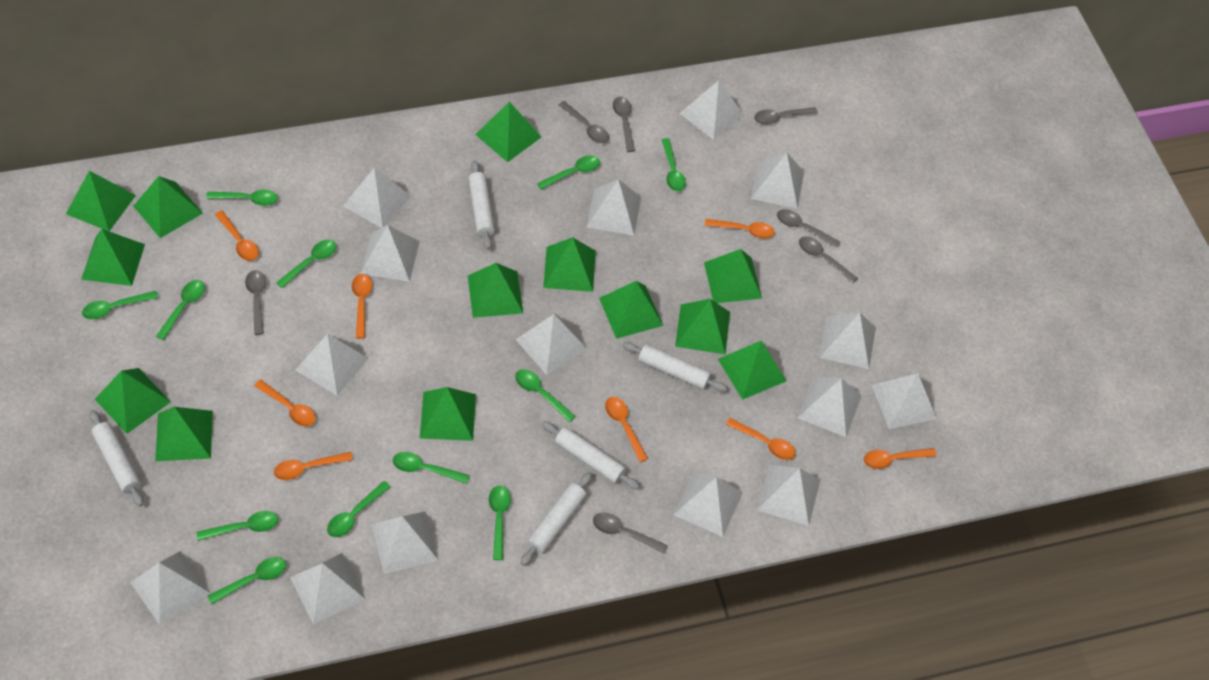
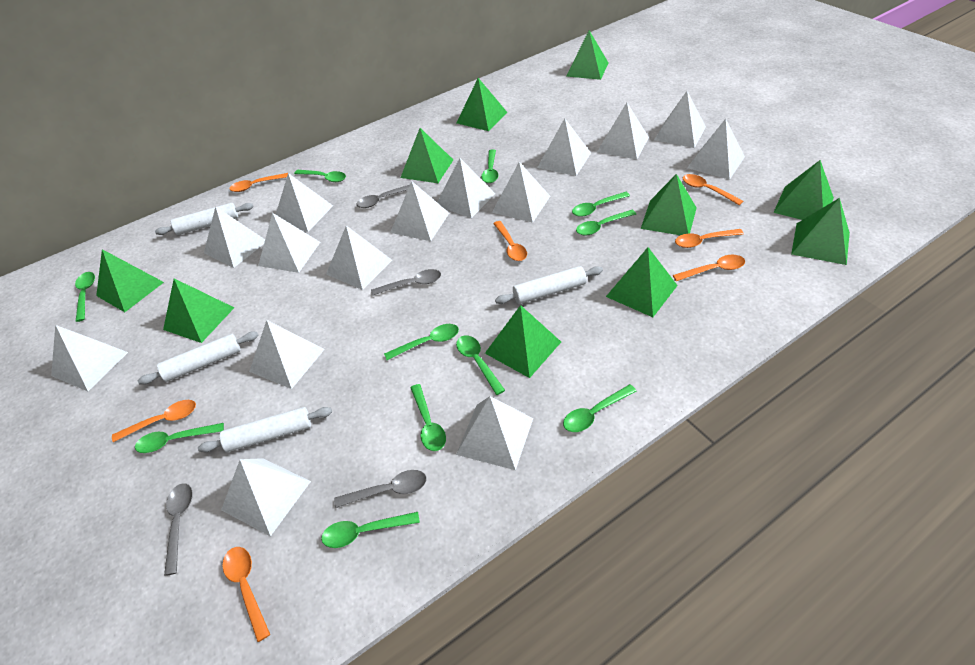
green pyramid: 13 -> 10
green spoon: 12 -> 11
grey spoon: 7 -> 4
orange spoon: 8 -> 7
white rolling pin: 5 -> 4

